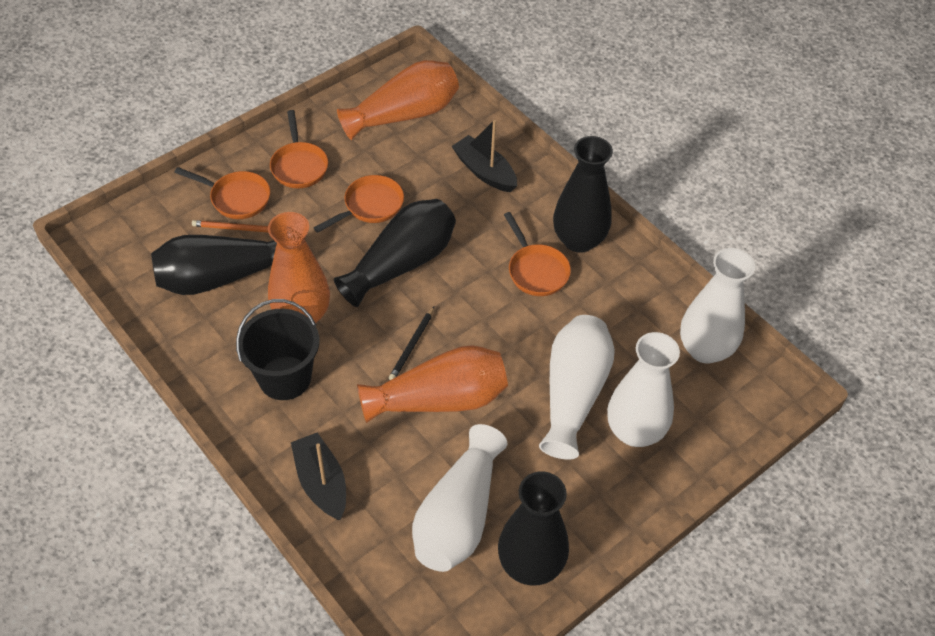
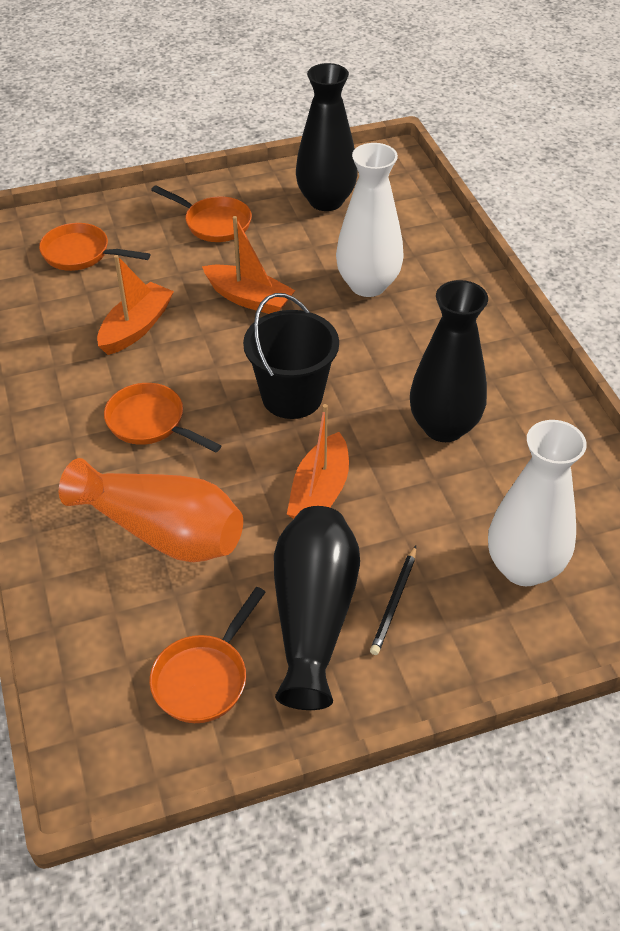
black boat: 2 -> 0
black vase: 4 -> 3
orange boat: 0 -> 3
orange pencil: 1 -> 0
orange vase: 3 -> 1
white vase: 4 -> 2

